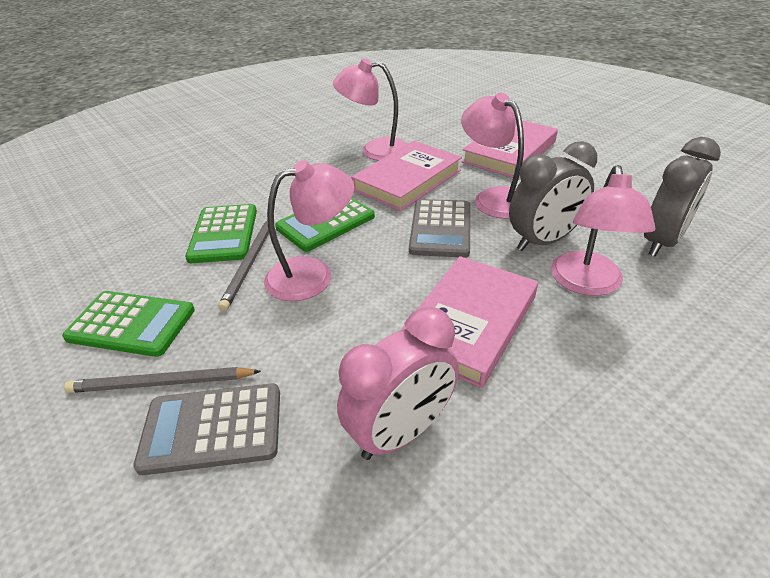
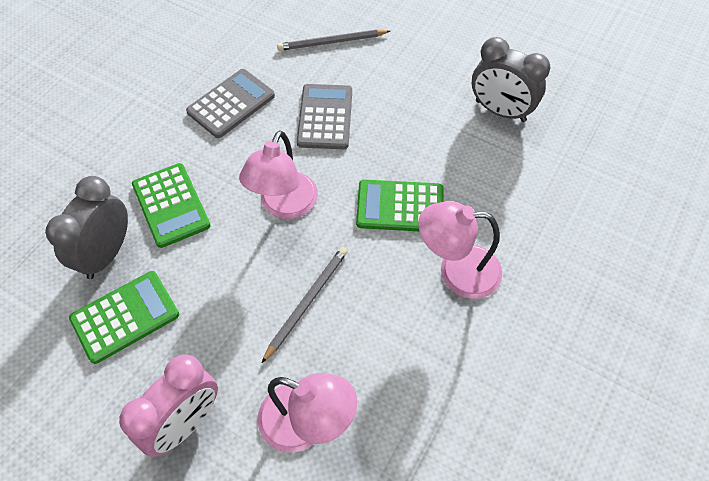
pink book: 3 -> 0
pink lamp: 4 -> 3

